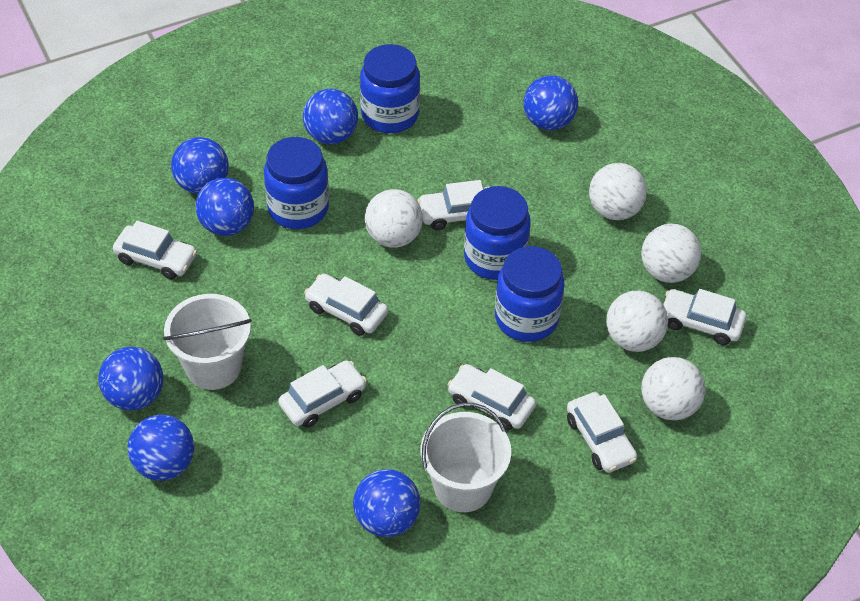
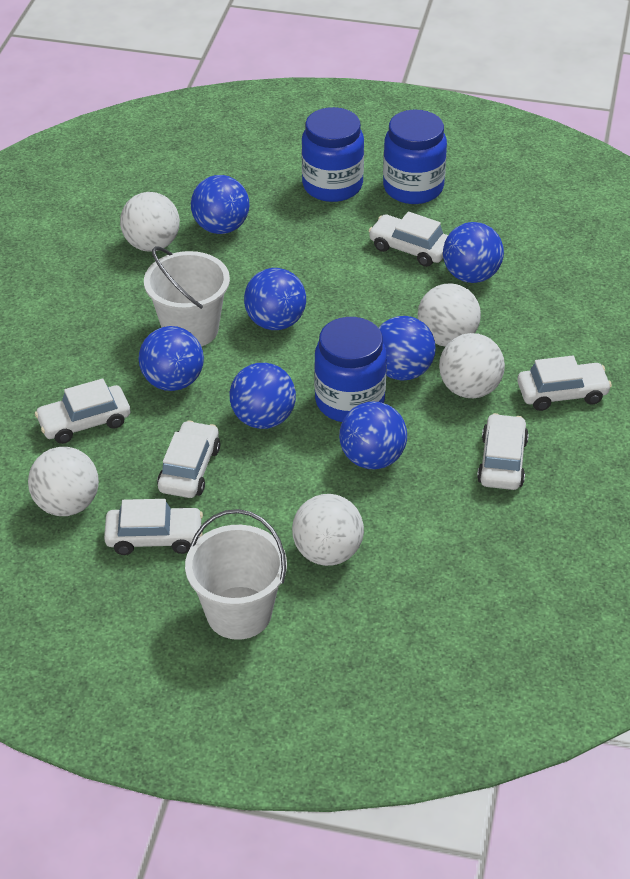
blue jar: 4 -> 3
white car: 7 -> 6

